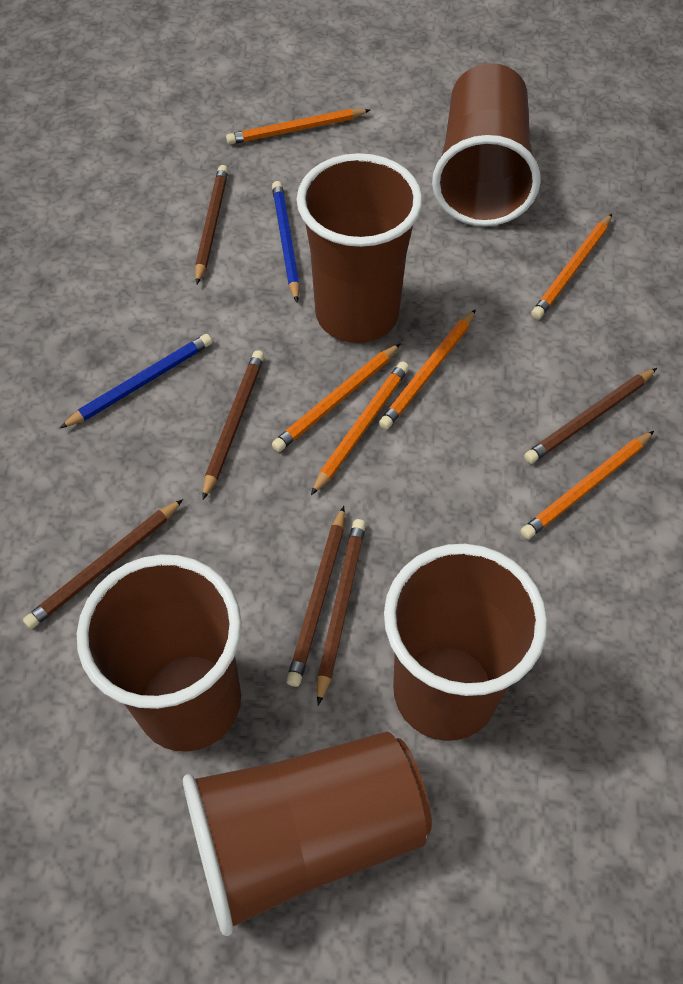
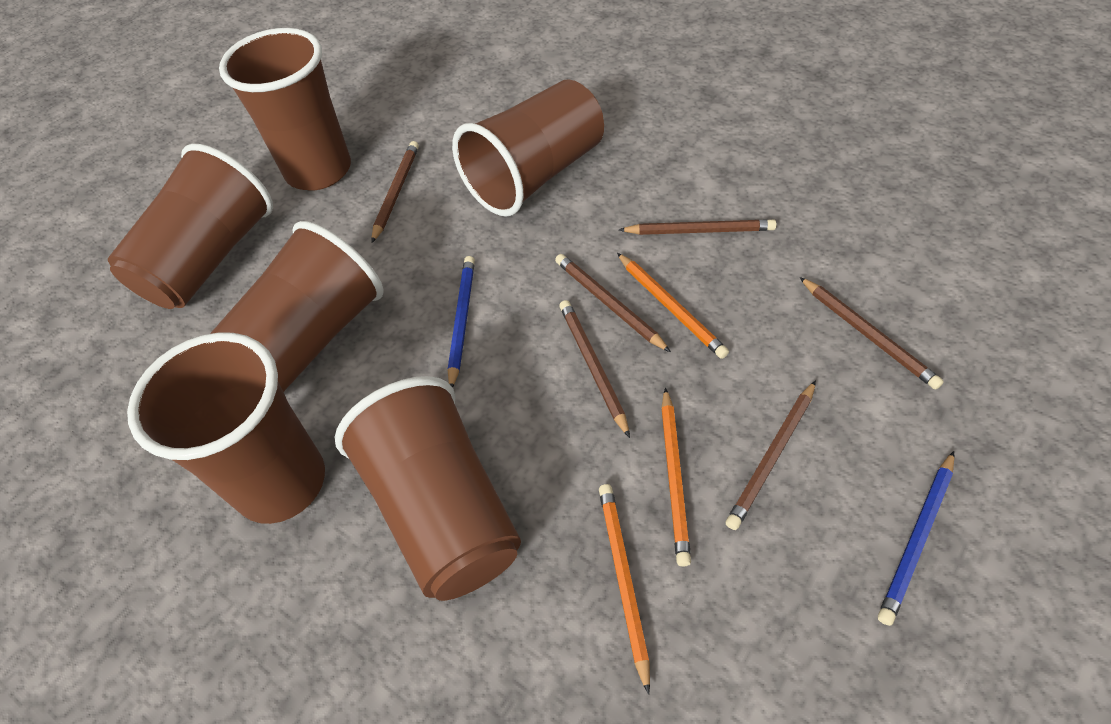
brown cup: 5 -> 6
orange pencil: 6 -> 3

